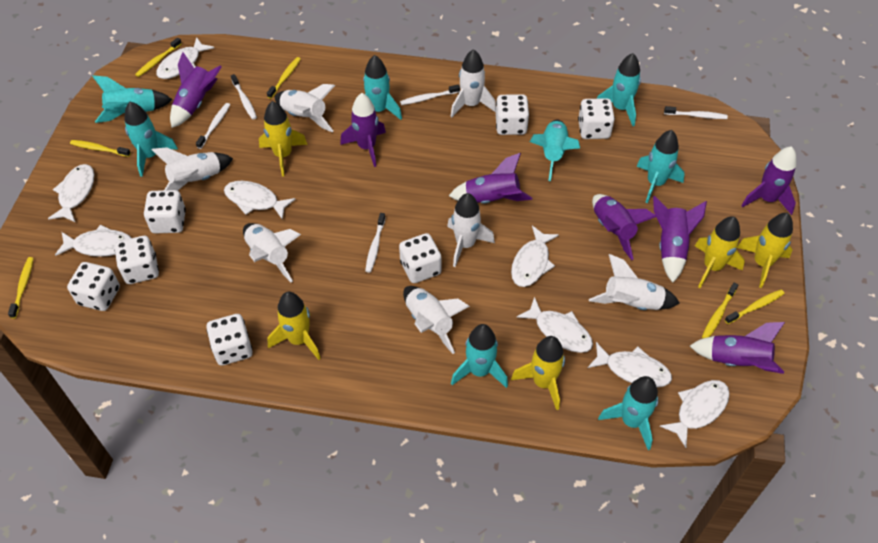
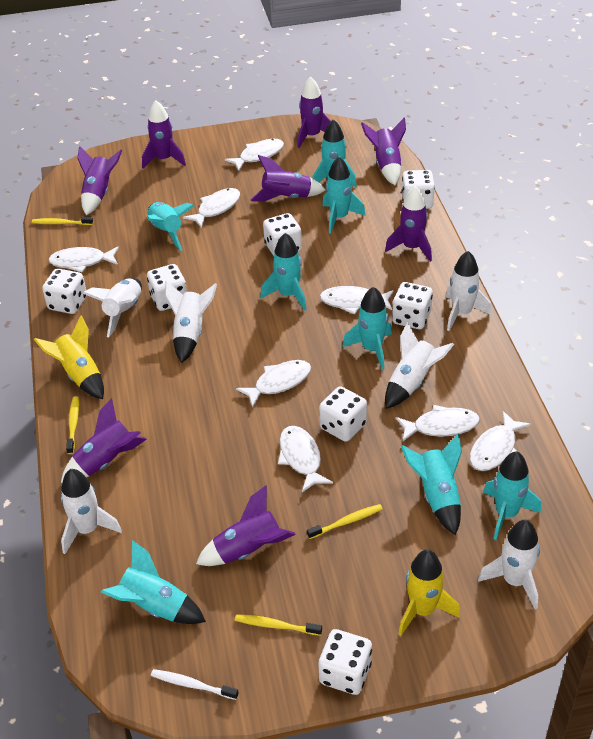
purple rocket: 7 -> 8
white rocket: 7 -> 6
white toothbrush: 5 -> 1
yellow rocket: 5 -> 2
yellow toothbrush: 6 -> 4

